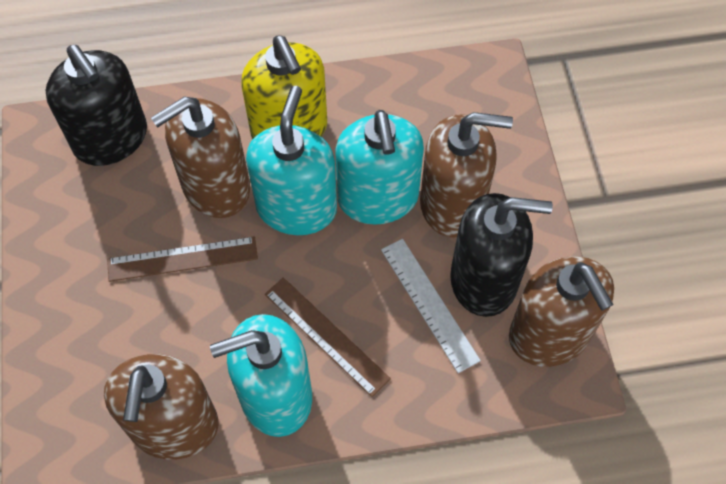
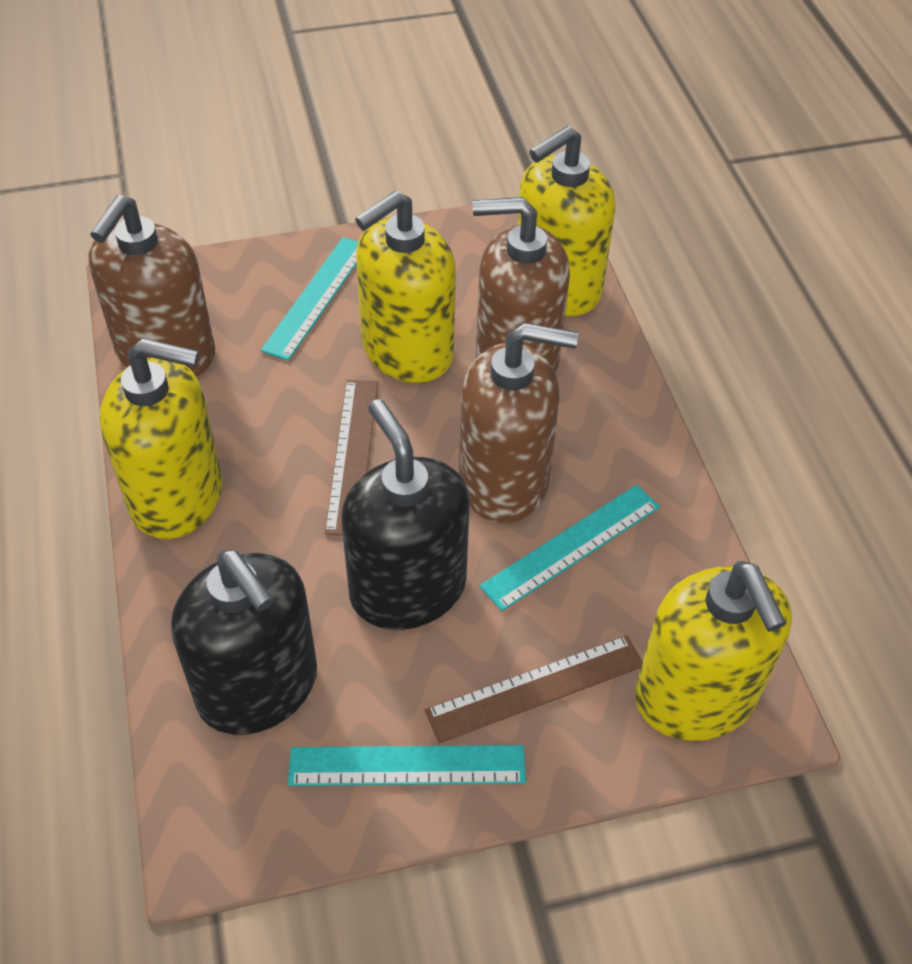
brown soap dispenser: 4 -> 3
turquoise ruler: 0 -> 3
turquoise soap dispenser: 3 -> 0
white ruler: 1 -> 0
yellow soap dispenser: 1 -> 4

